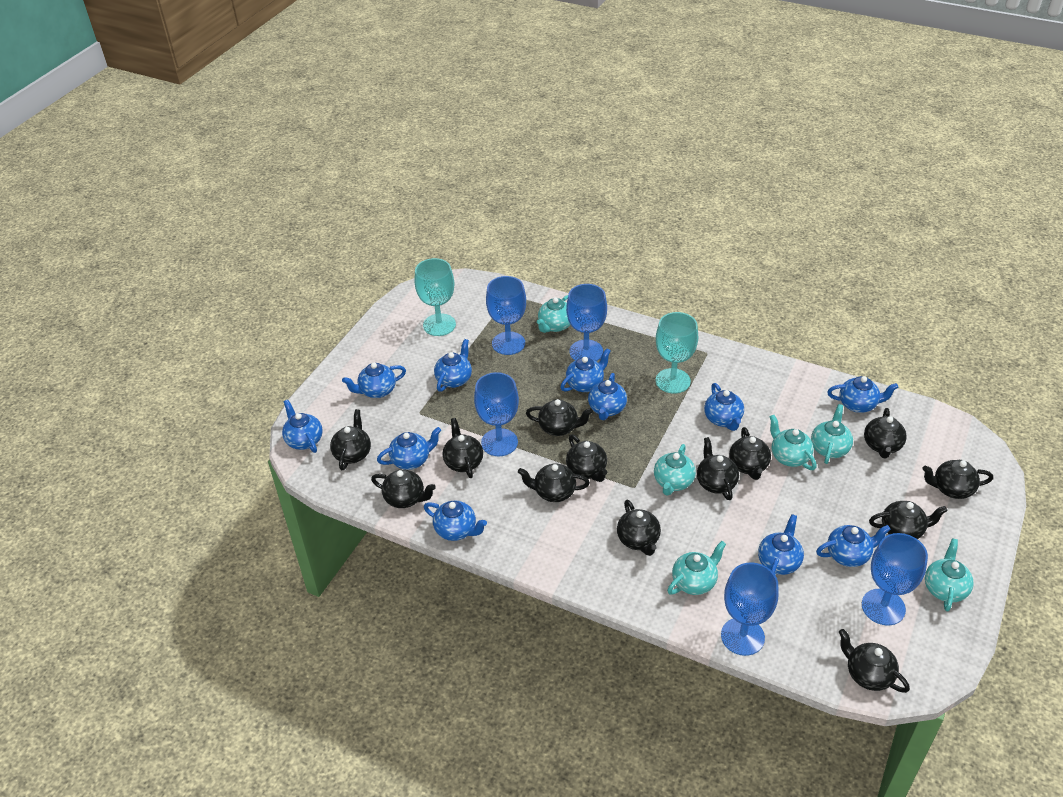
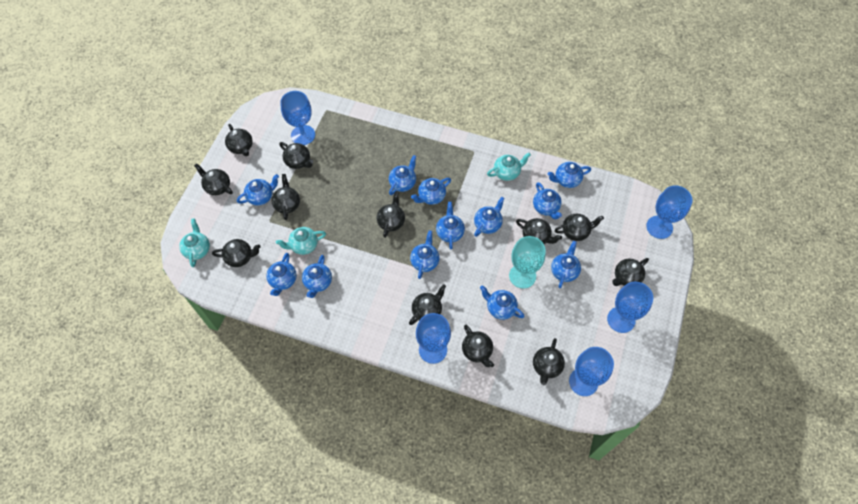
black teapot: 13 -> 12
blue teapot: 11 -> 12
turquoise goblet: 2 -> 1
turquoise teapot: 6 -> 3

